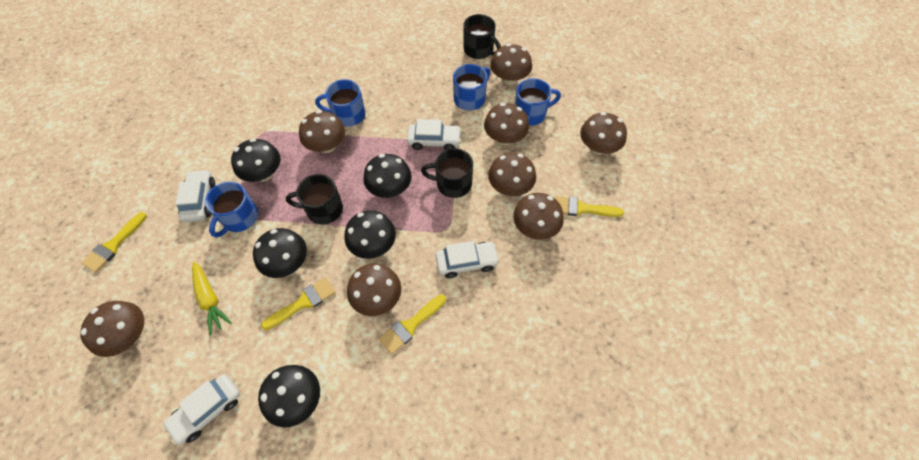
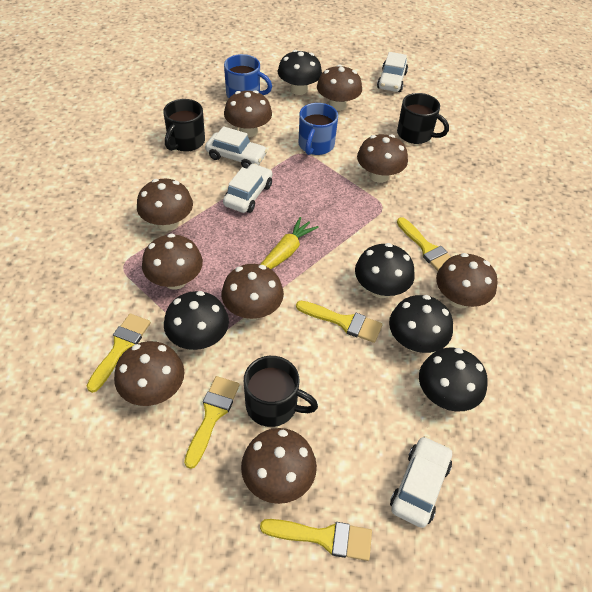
blue mug: 4 -> 2
brown mushroom: 8 -> 9
yellow brush: 4 -> 5

